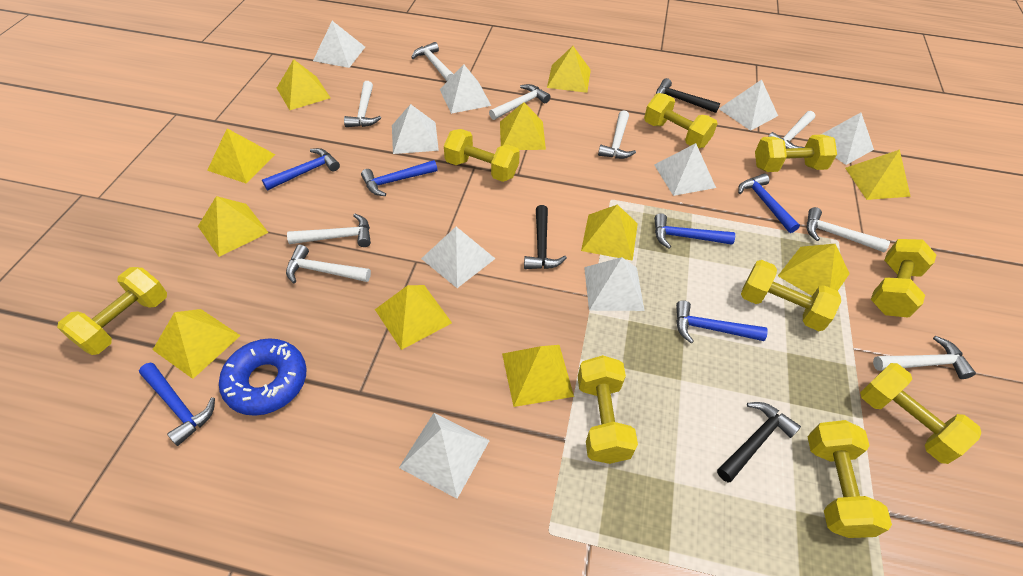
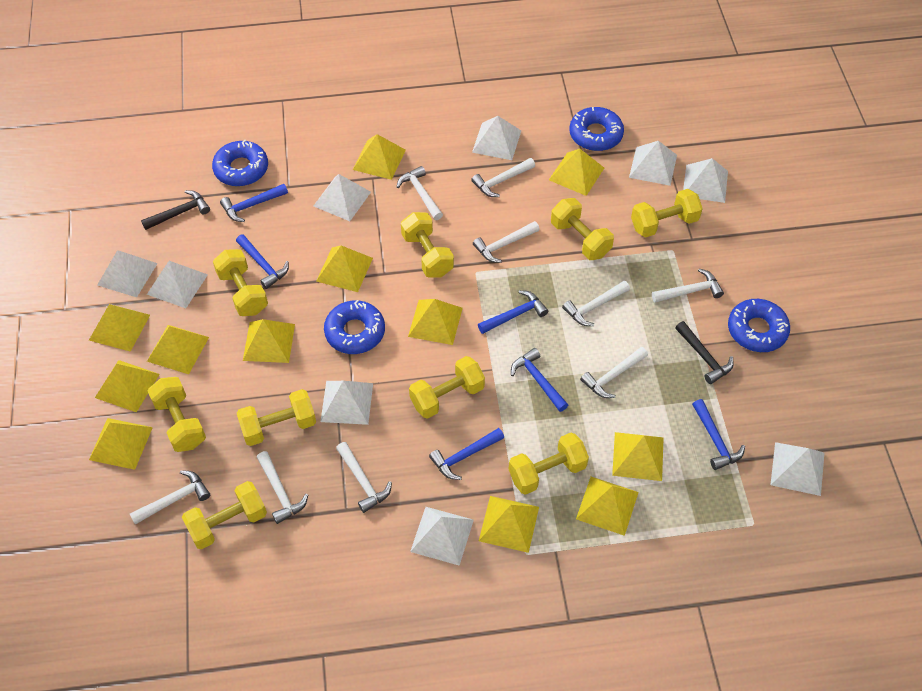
black hammer: 3 -> 2
blue donut: 1 -> 4
yellow pyramid: 11 -> 12

